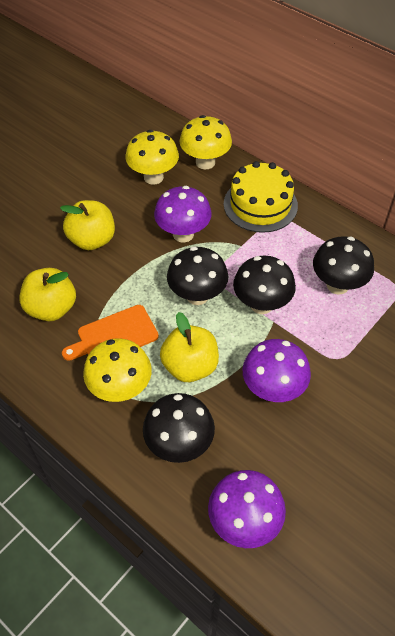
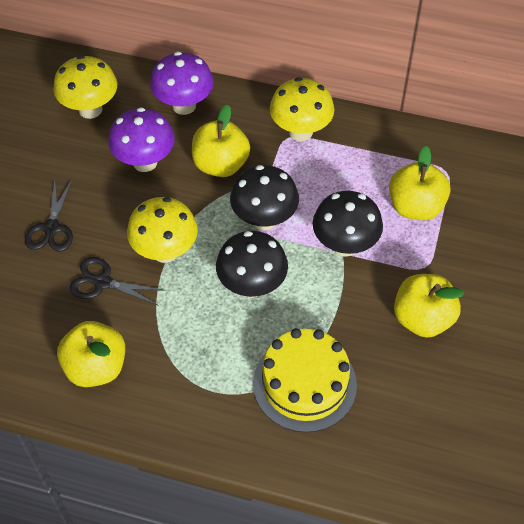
black mushroom: 4 -> 3
black scissors: 0 -> 2
orange cutting board: 1 -> 0
purple mushroom: 3 -> 2
yellow apple: 3 -> 4

